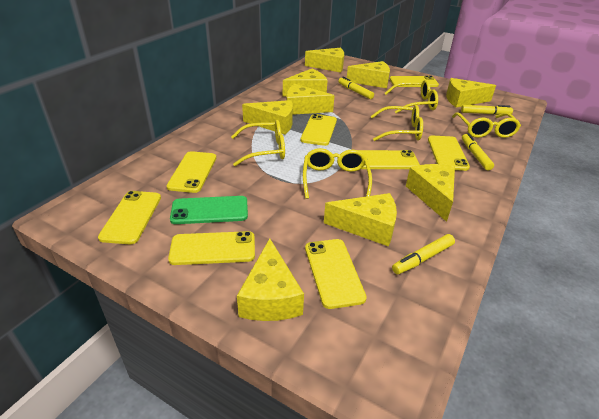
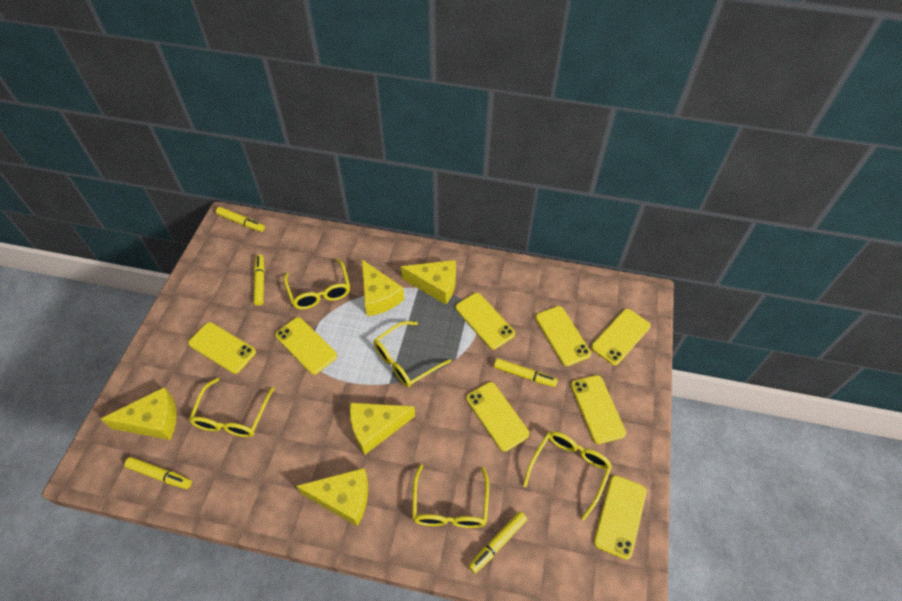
green phone: 1 -> 0
yellow cheese: 9 -> 5
yellow marker: 4 -> 5

